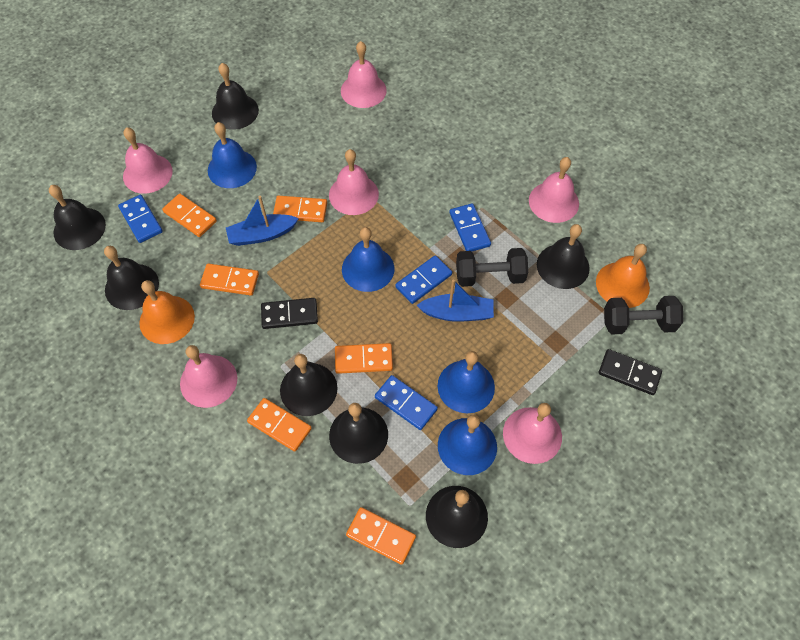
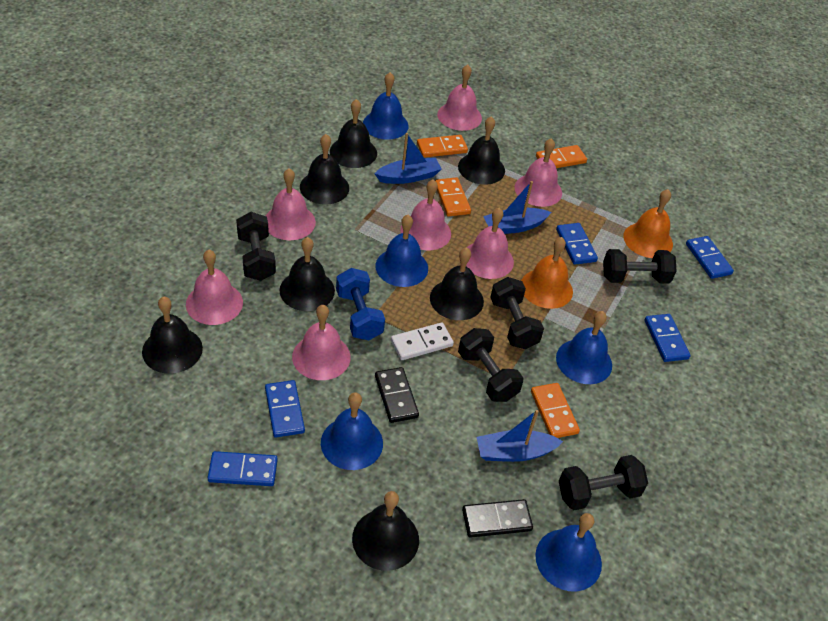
black dumbbell: 2 -> 5
blue bell: 4 -> 5
blue boat: 2 -> 3
blue domino: 4 -> 5
blue dumbbell: 0 -> 1
orange domino: 6 -> 4
pink bell: 6 -> 7
white domino: 0 -> 1

